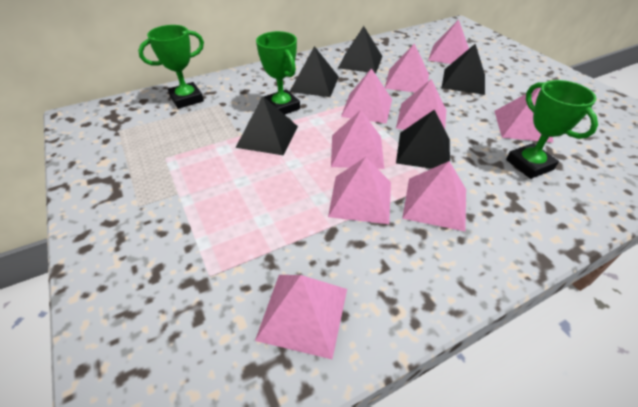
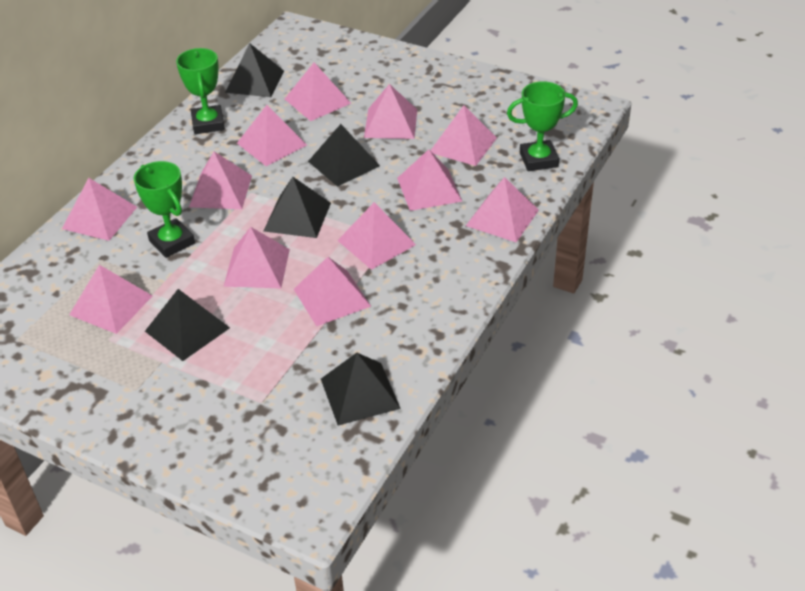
pink pyramid: 9 -> 12

